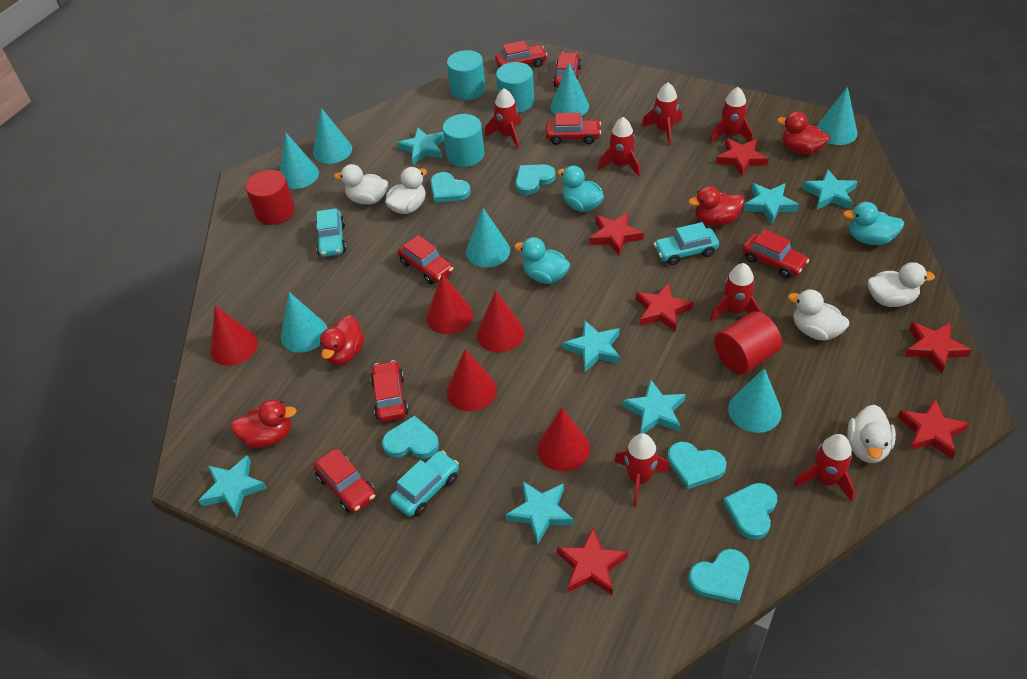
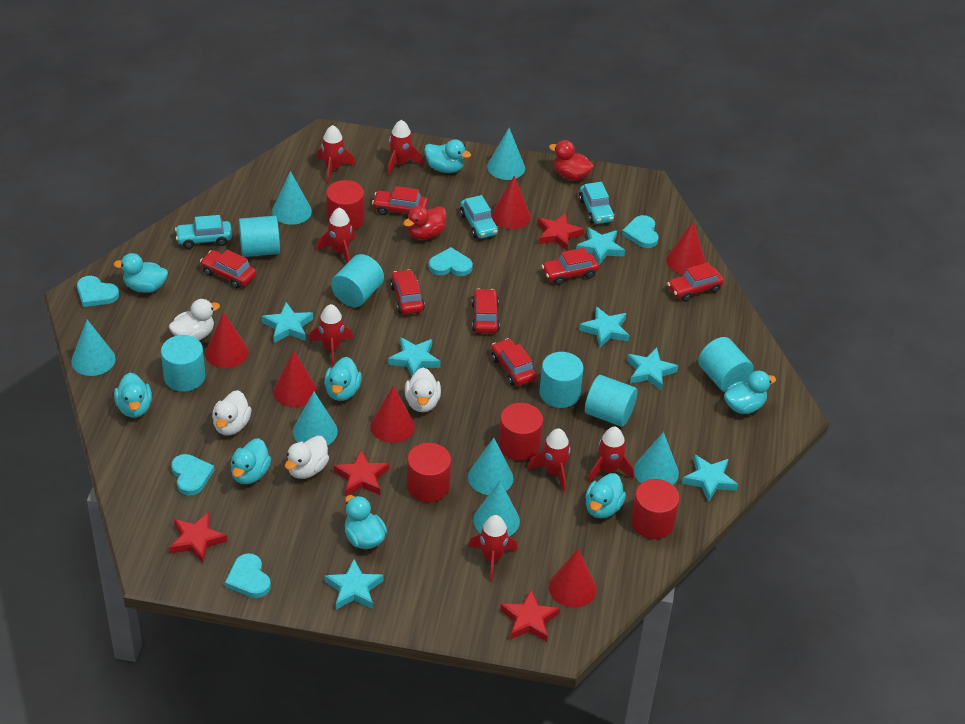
red cone: 5 -> 6
red cylinder: 2 -> 4
red duck: 4 -> 2
red star: 6 -> 4
turquoise cylinder: 3 -> 6
turquoise duck: 3 -> 8
turquoise heart: 6 -> 5
white duck: 5 -> 4

